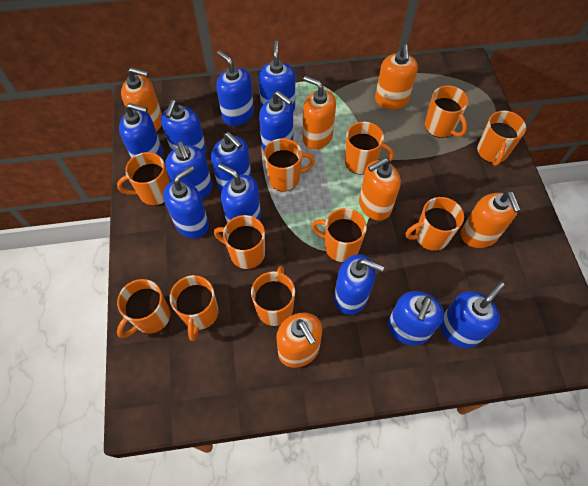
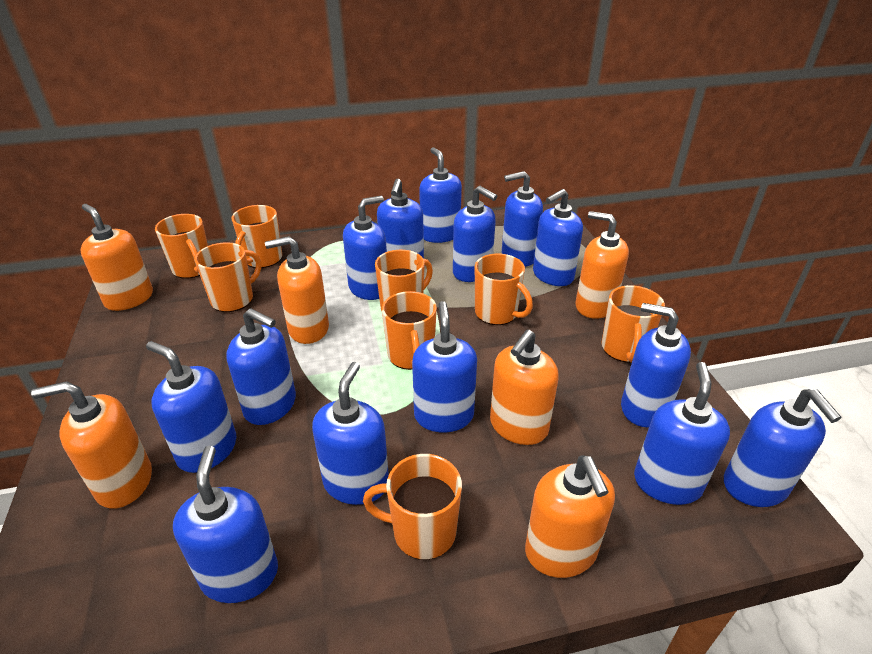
blue soap dispenser: 12 -> 14
orange mug: 11 -> 8

